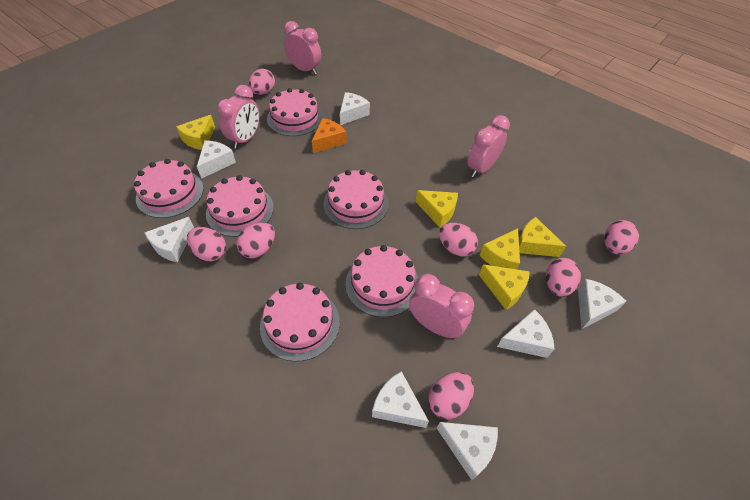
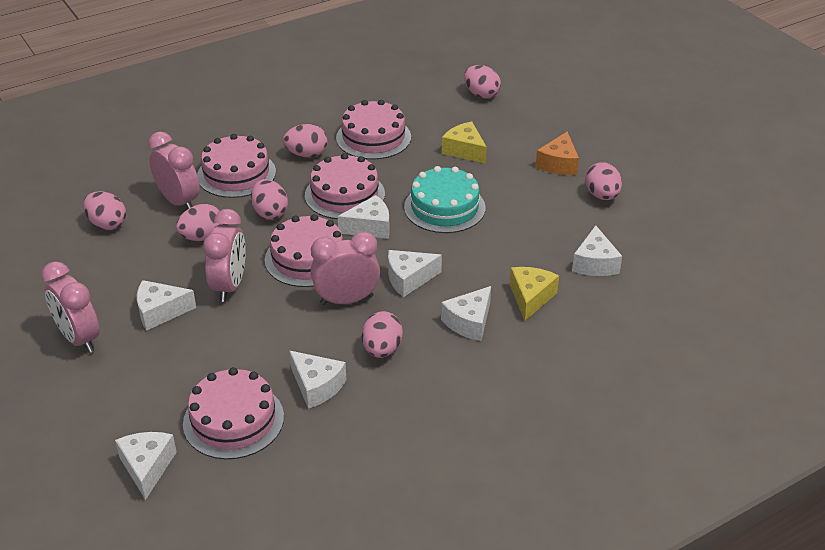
pink cake: 6 -> 5
turquoise cake: 0 -> 1
yellow cheese: 5 -> 2

